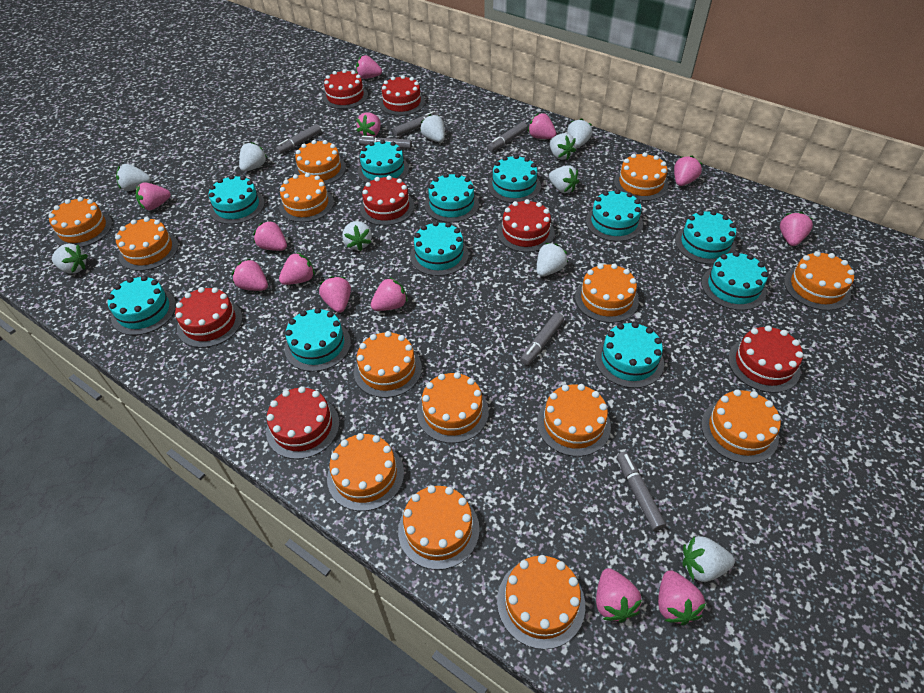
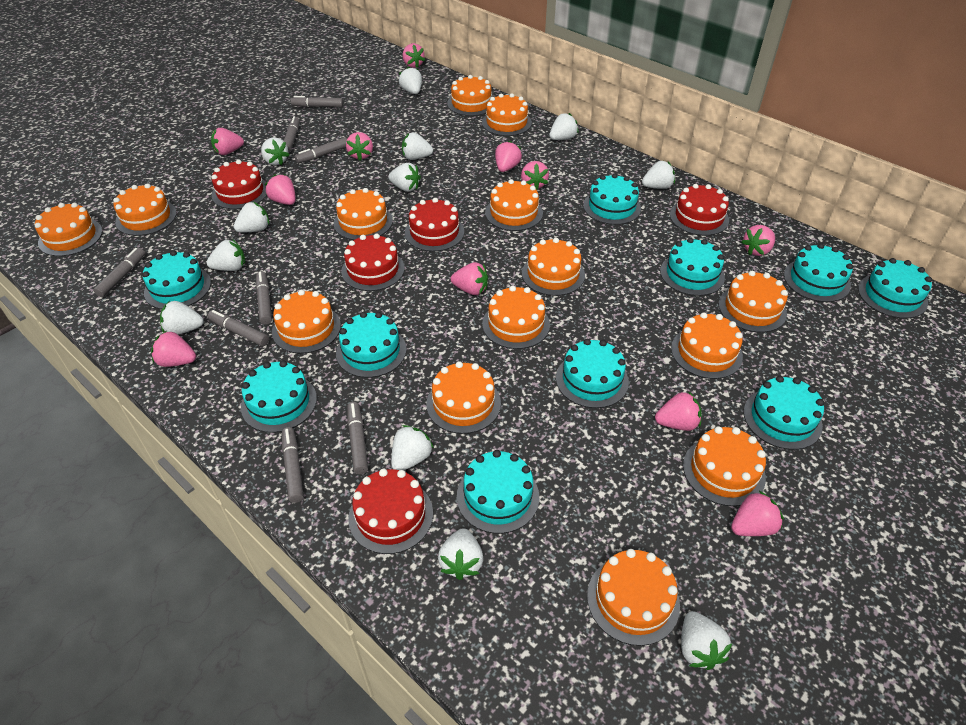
grey marker: 6 -> 8
pink strawberry: 13 -> 11
red cake: 7 -> 5
turquoise cake: 11 -> 10
white strawberry: 10 -> 12

